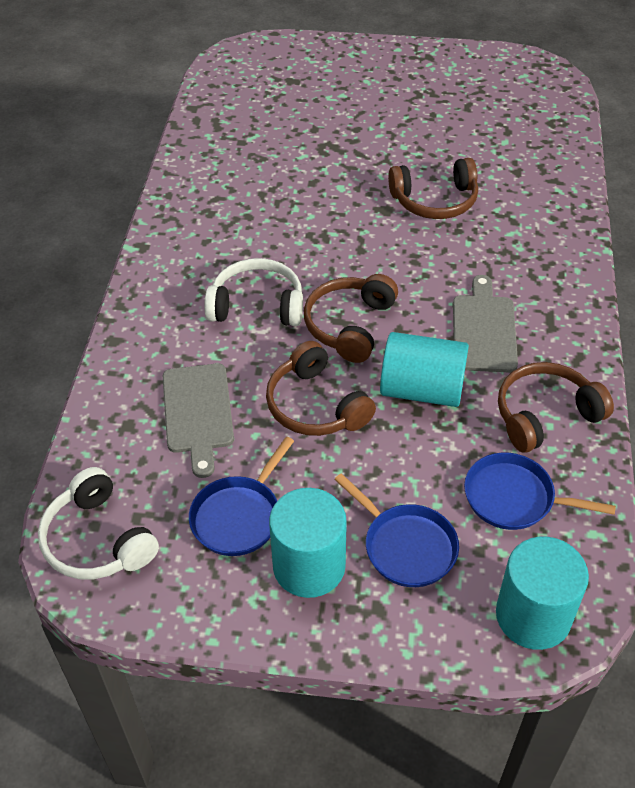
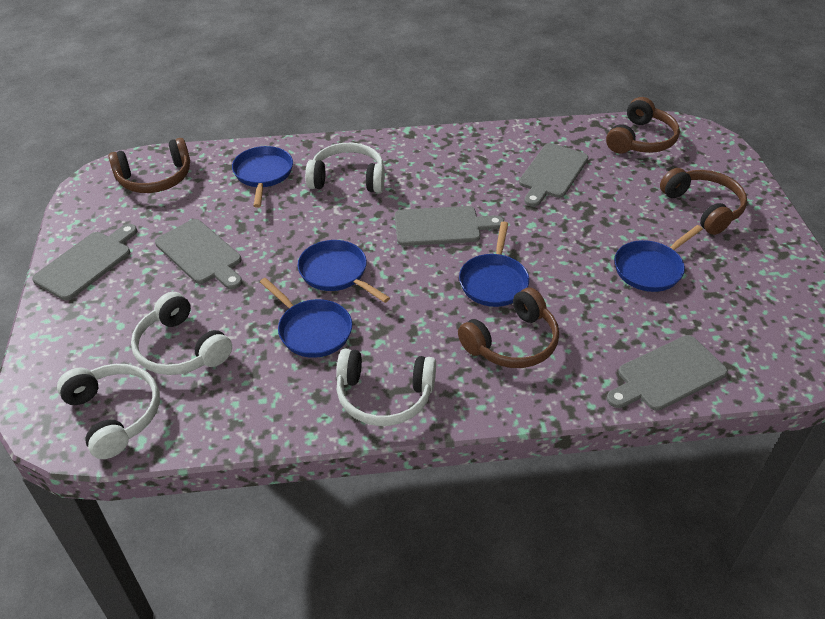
blue pan: 3 -> 5
grey cutting board: 2 -> 5
turquoise cylinder: 3 -> 0
white headphones: 2 -> 4

